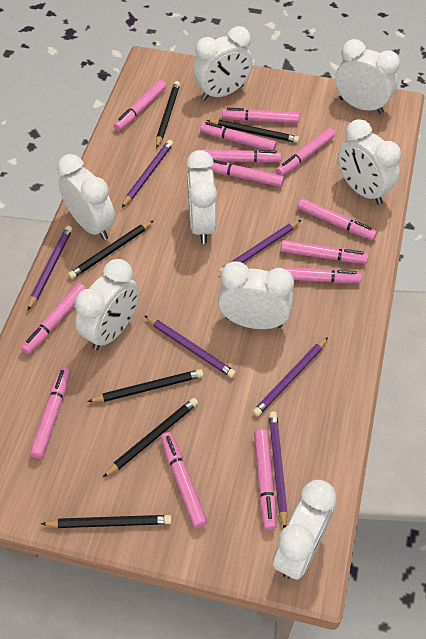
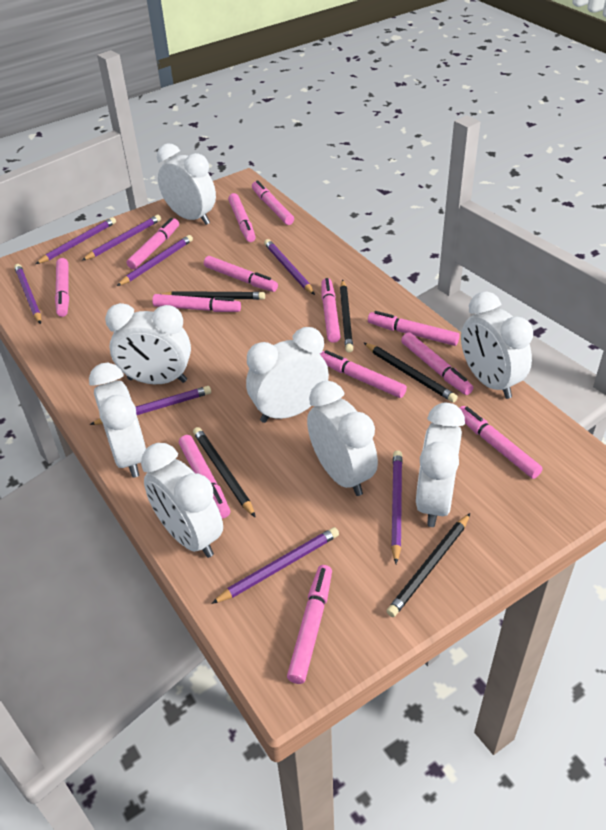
black pencil: 6 -> 5
purple pencil: 6 -> 8

